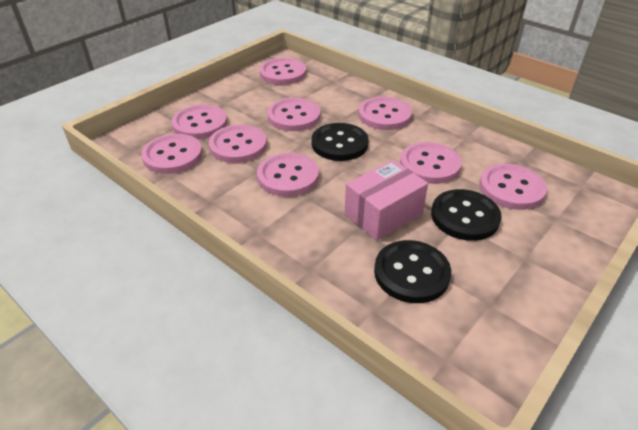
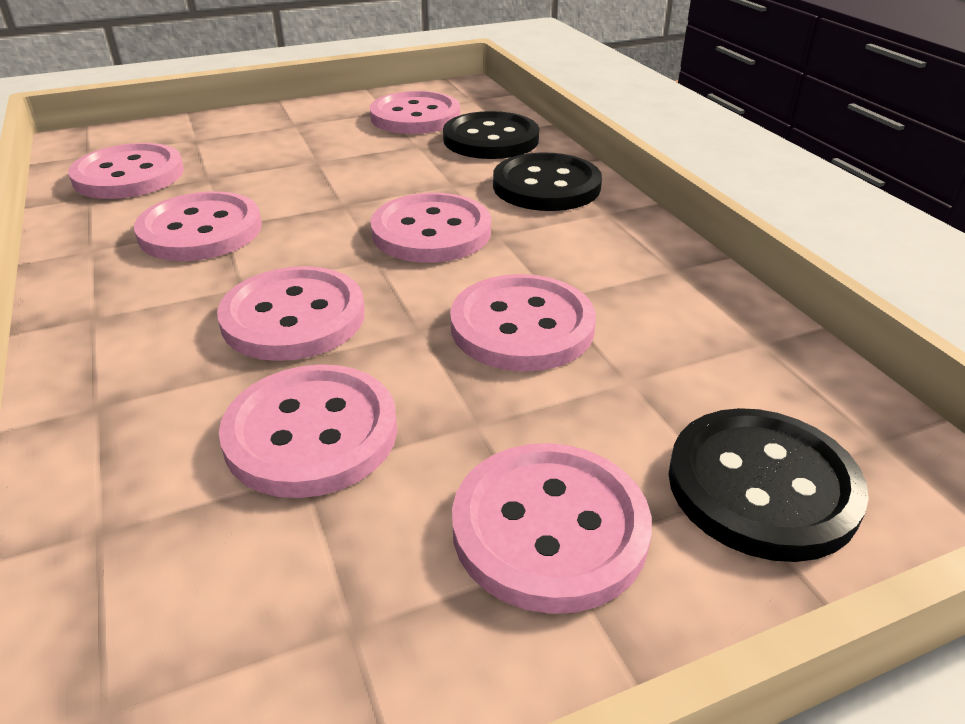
pink box: 1 -> 0
pink button: 9 -> 8

